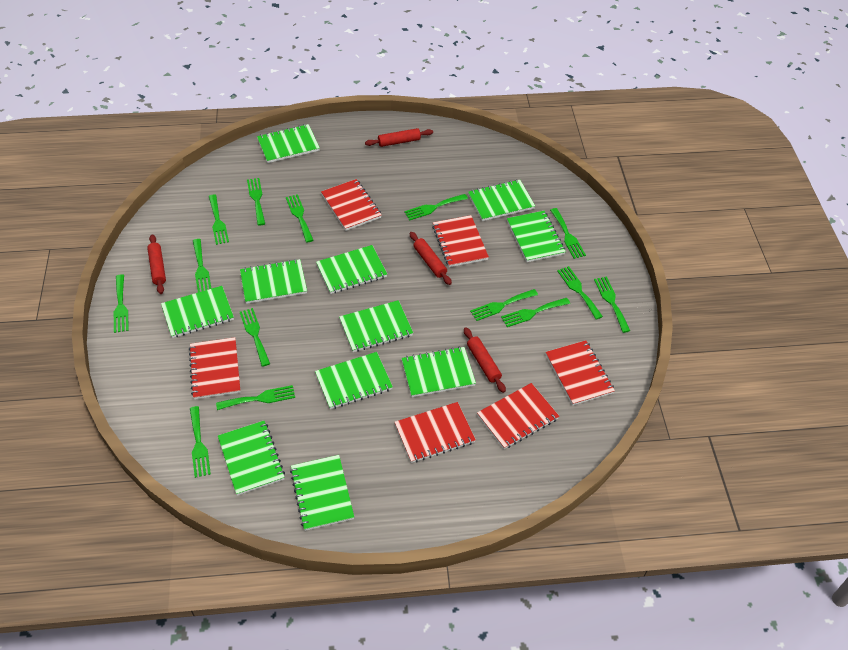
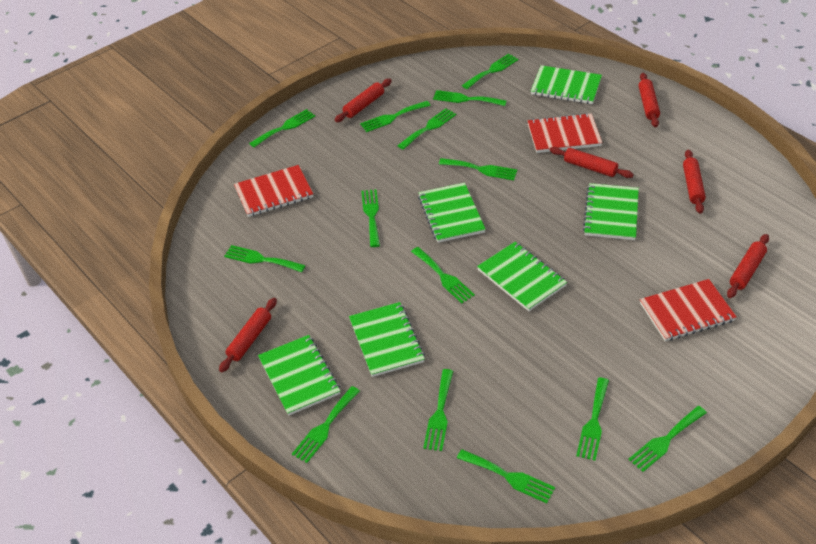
green notebook: 11 -> 6
red notebook: 6 -> 3
red rolling pin: 4 -> 6

